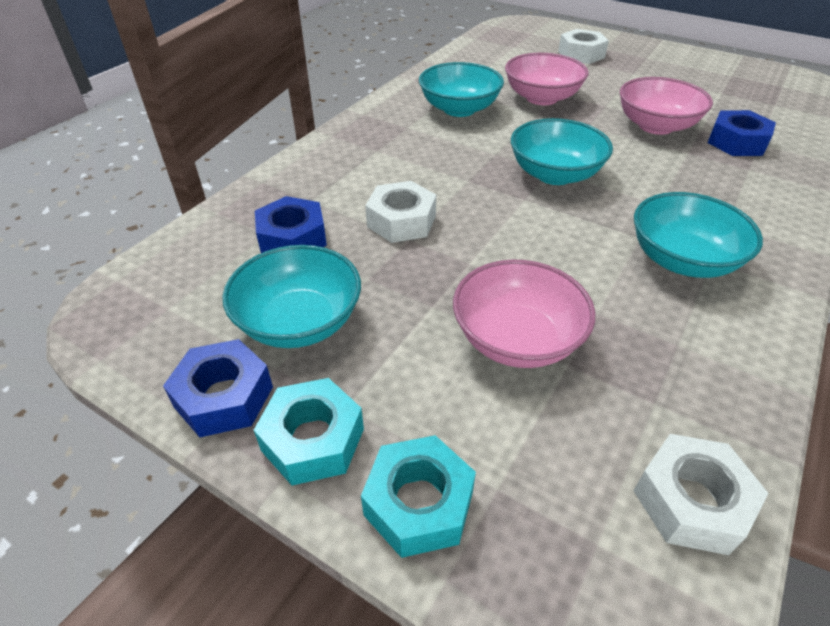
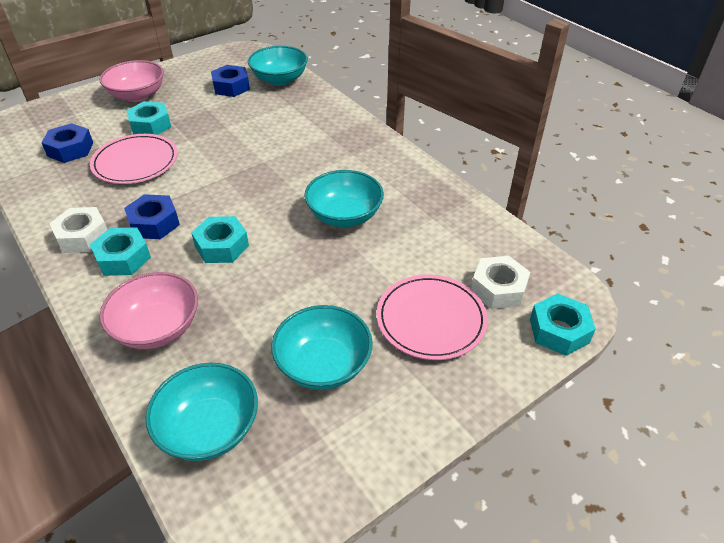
pink bowl: 3 -> 2
pink plate: 0 -> 2
turquoise nut: 2 -> 4
white nut: 3 -> 2

